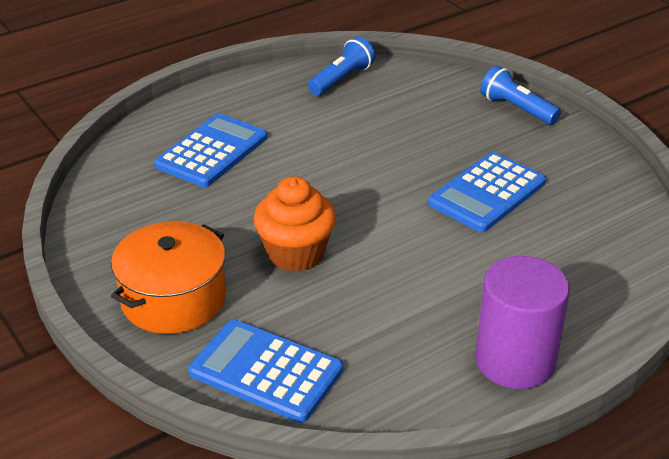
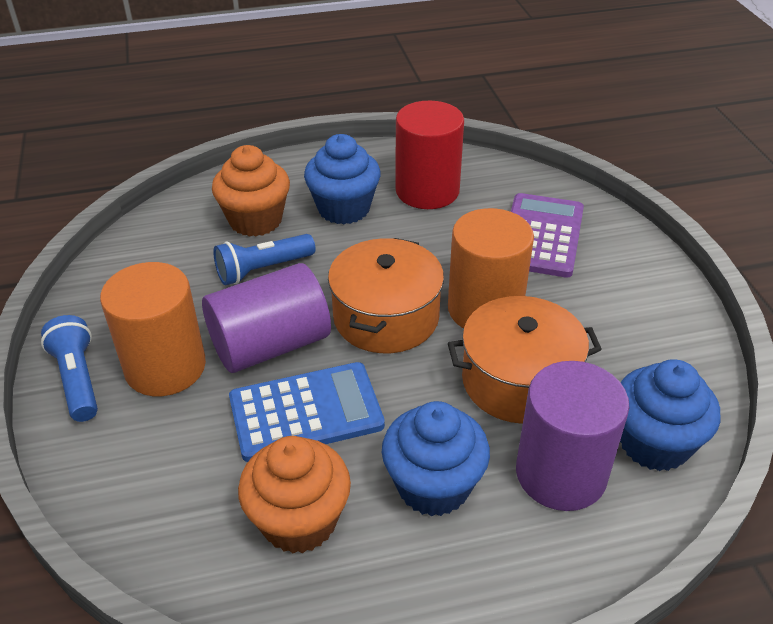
blue calculator: 3 -> 1
blue cupcake: 0 -> 3
orange cupcake: 1 -> 2
orange cylinder: 0 -> 2
orange pot: 1 -> 2
purple calculator: 0 -> 1
purple cylinder: 1 -> 2
red cylinder: 0 -> 1

